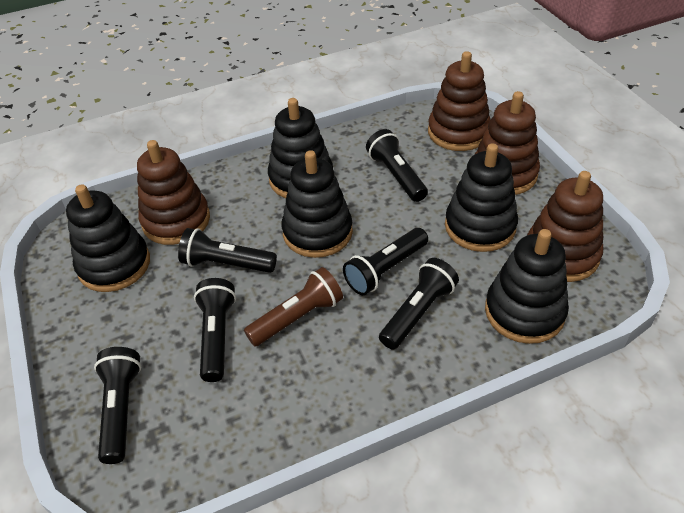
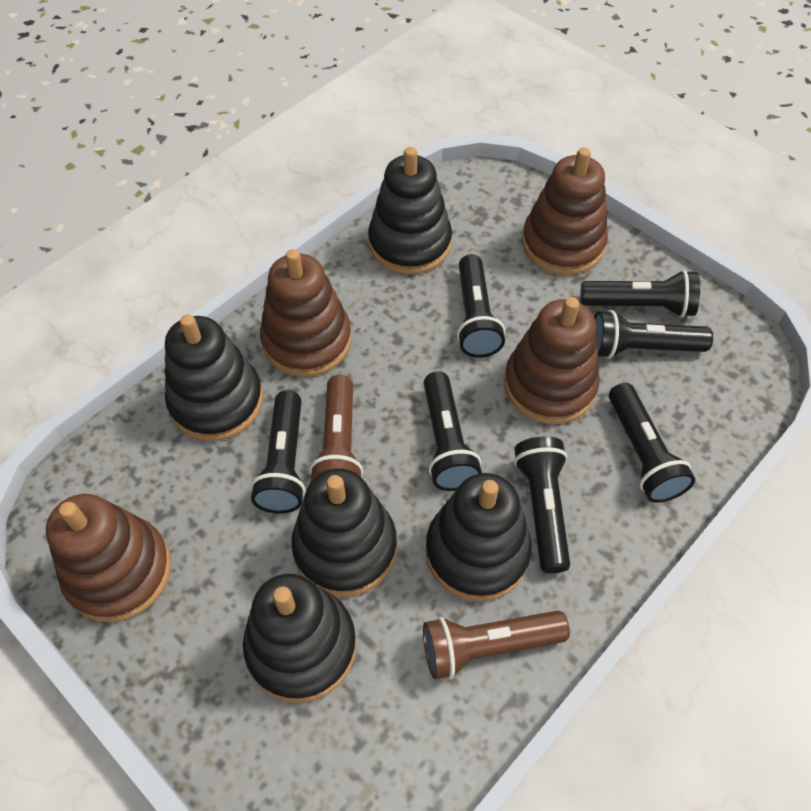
black flashlight: 6 -> 7
brown flashlight: 1 -> 2

